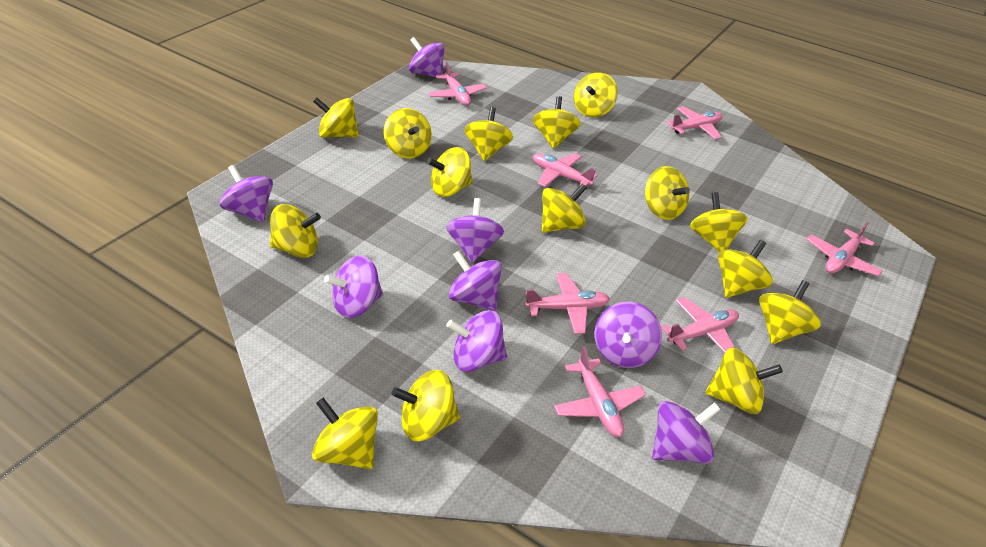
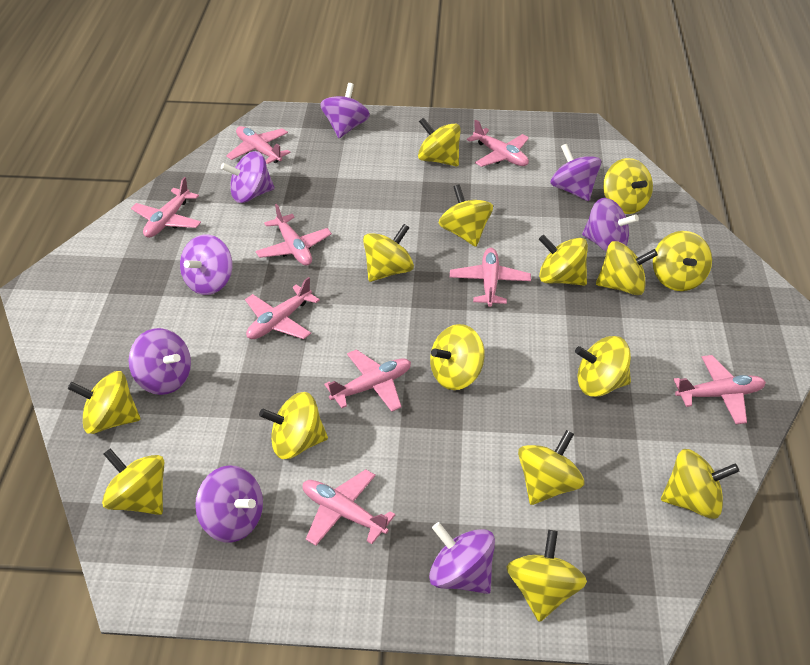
pink plane: 7 -> 9

